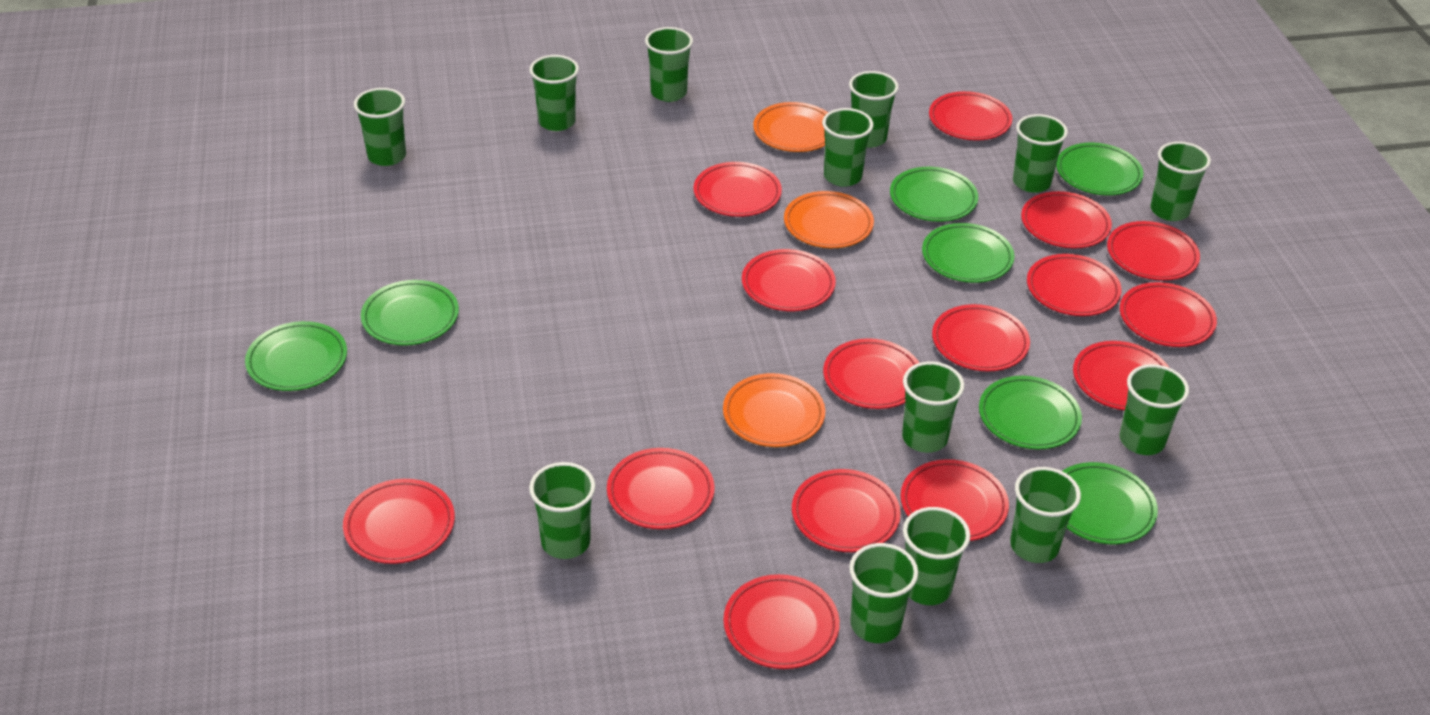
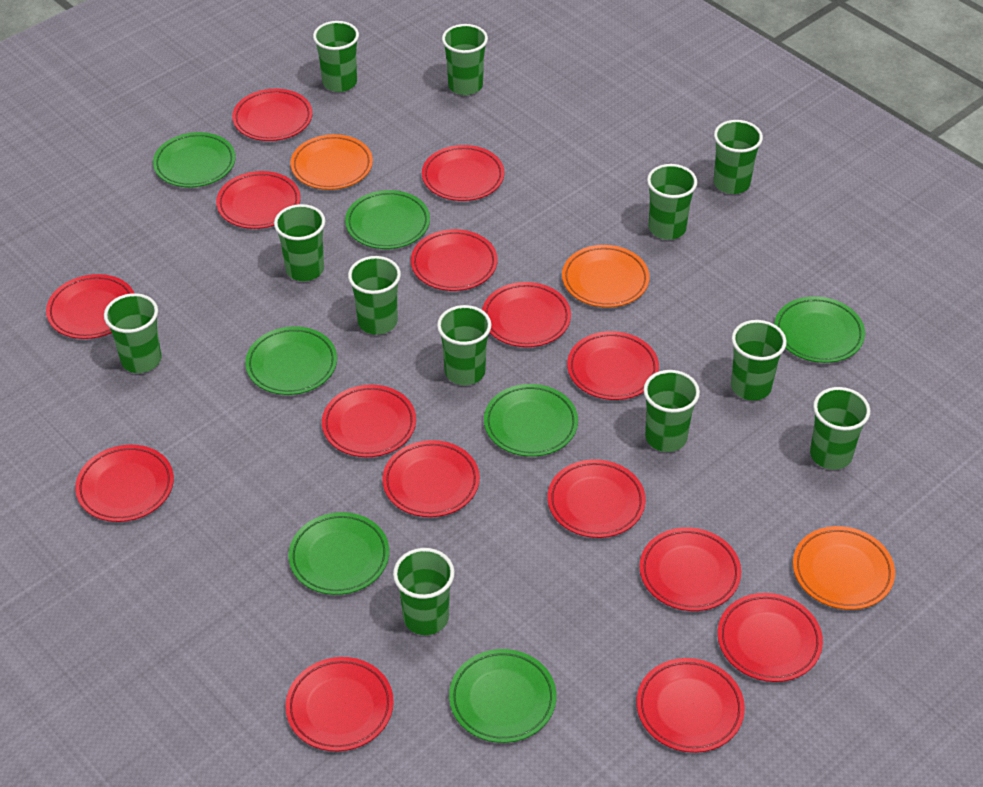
green cup: 13 -> 12

